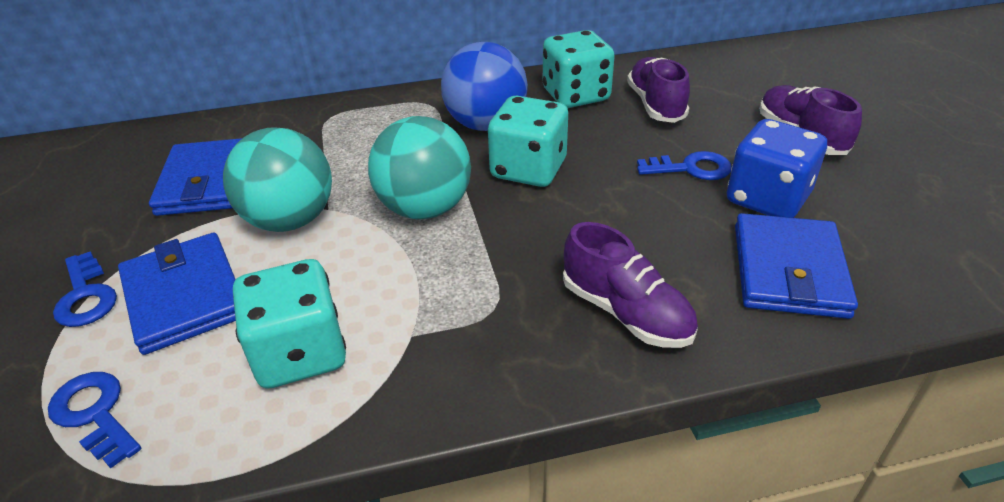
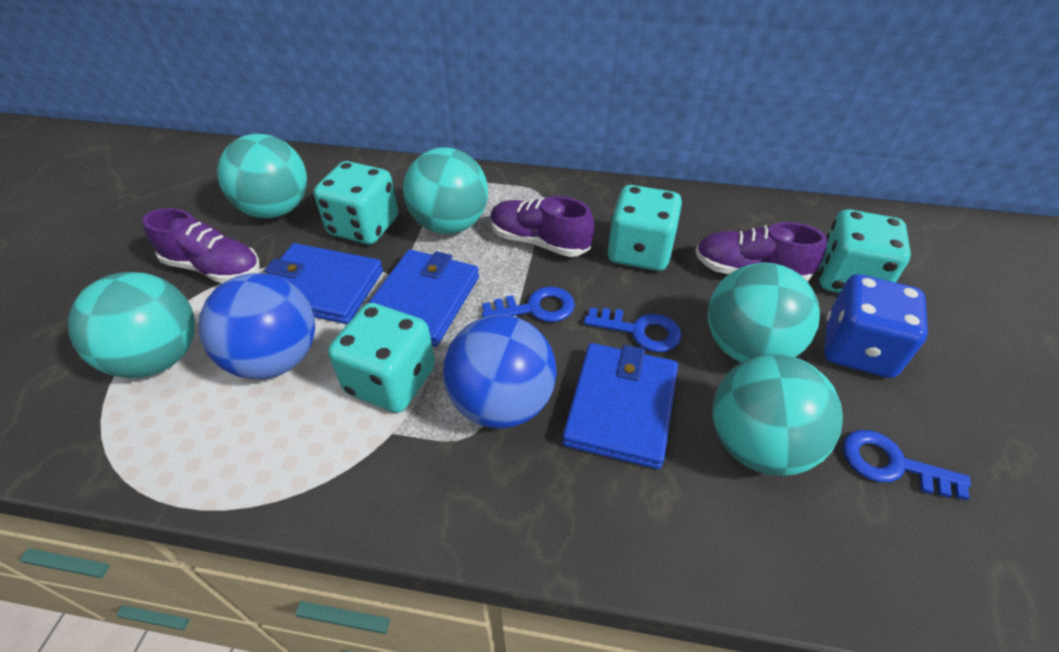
blue ball: 1 -> 2
turquoise ball: 2 -> 5
turquoise dice: 3 -> 4

